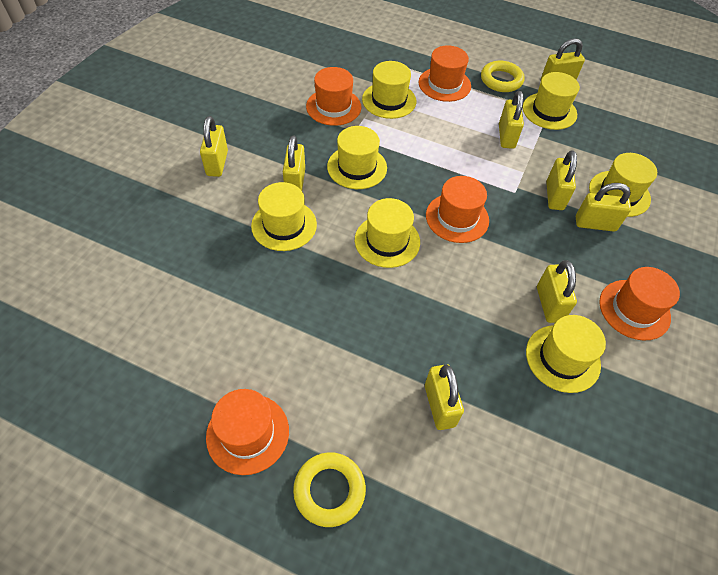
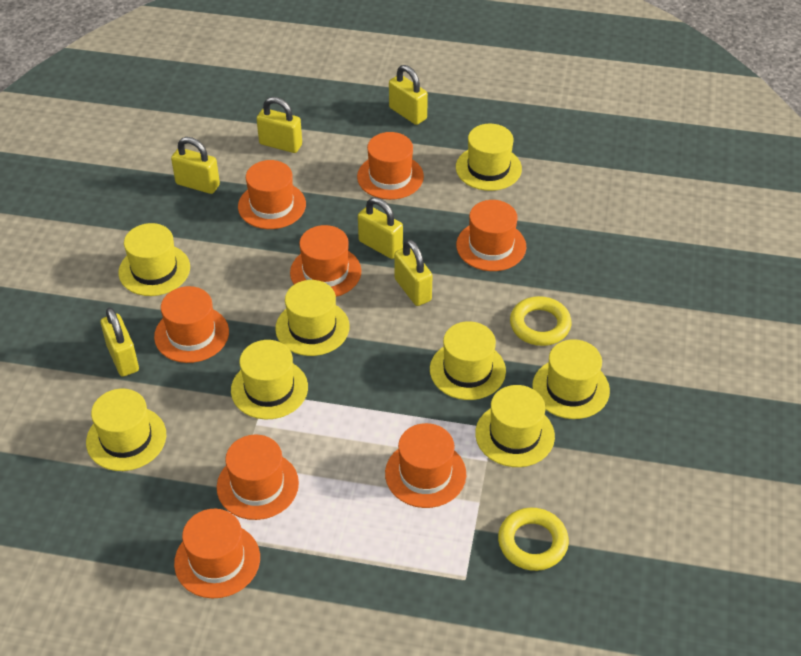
orange hat: 5 -> 8
yellow hat: 7 -> 8
yellow padlock: 8 -> 6

